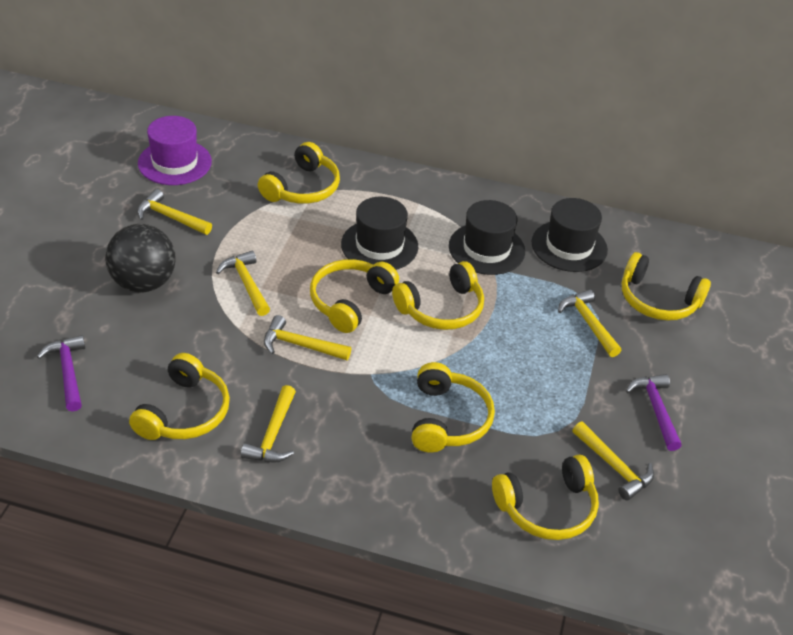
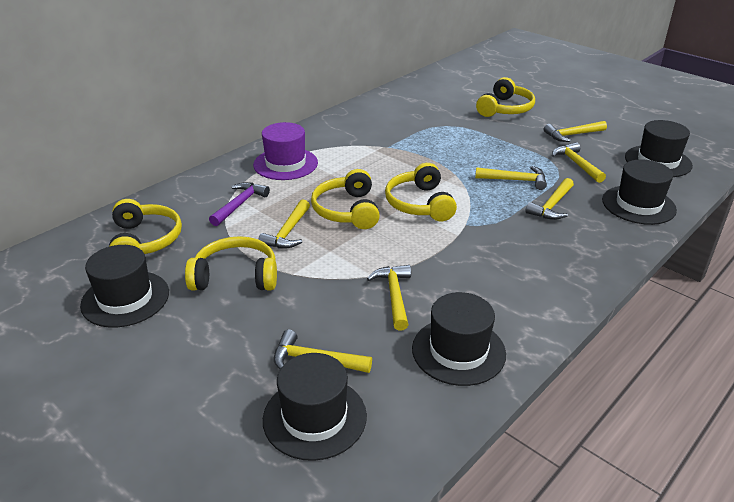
black ball: 1 -> 0
black hat: 3 -> 5
purple hammer: 2 -> 1
yellow hammer: 6 -> 7
yellow headphones: 7 -> 5

